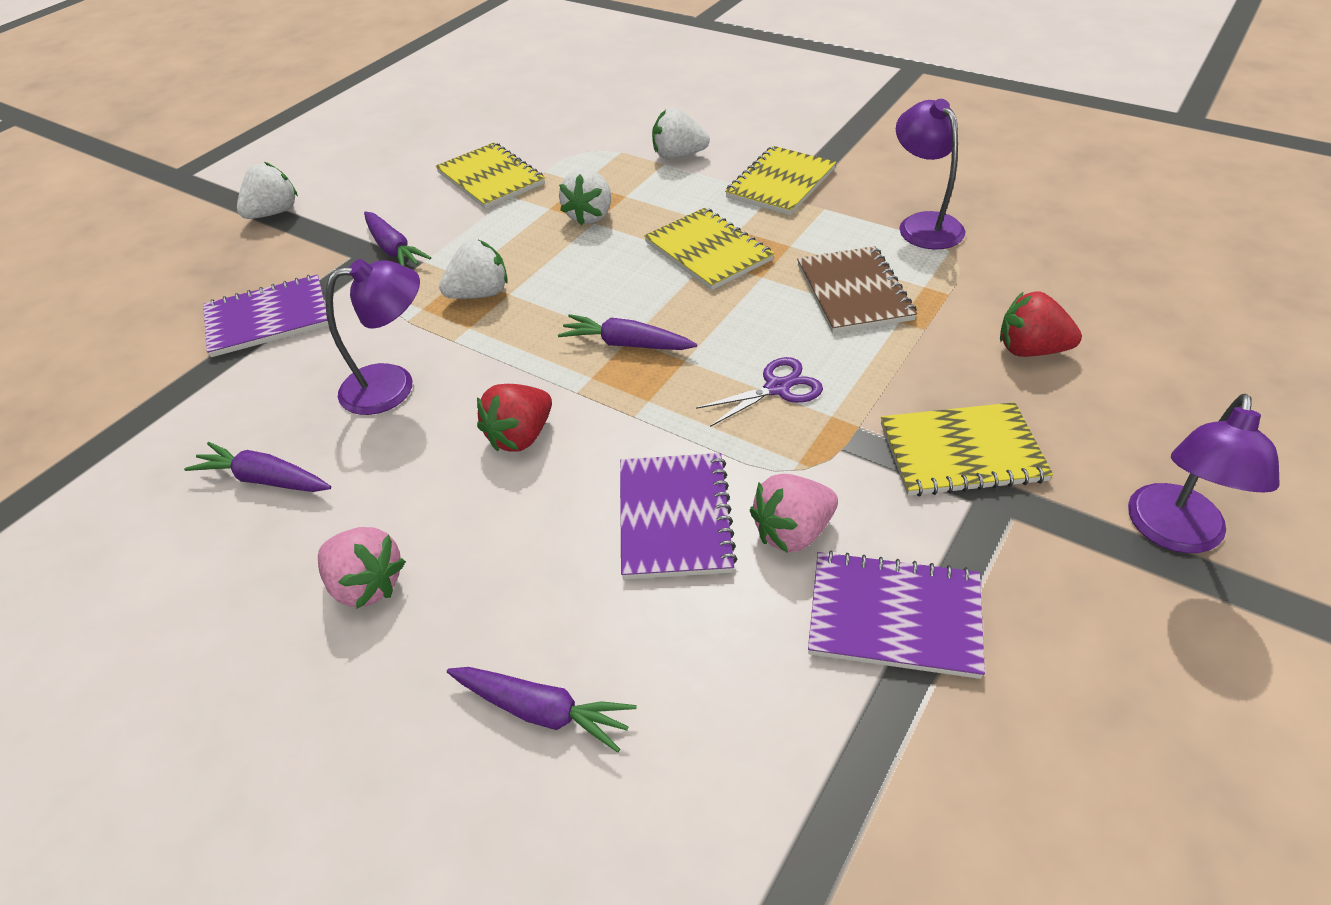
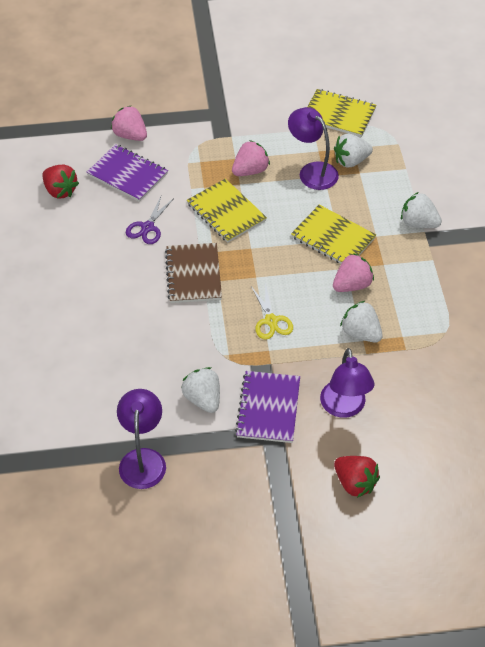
pink strawberry: 2 -> 3
purple carrot: 4 -> 0
purple notebook: 3 -> 2
yellow notebook: 4 -> 3
yellow scissors: 0 -> 1

